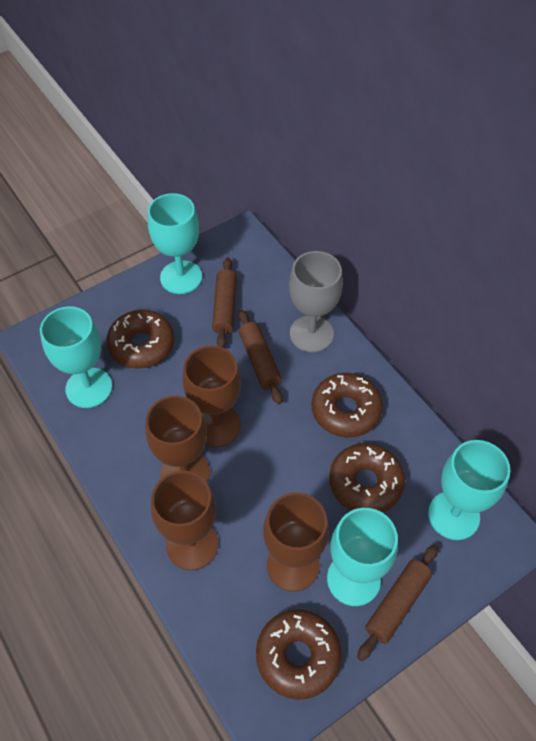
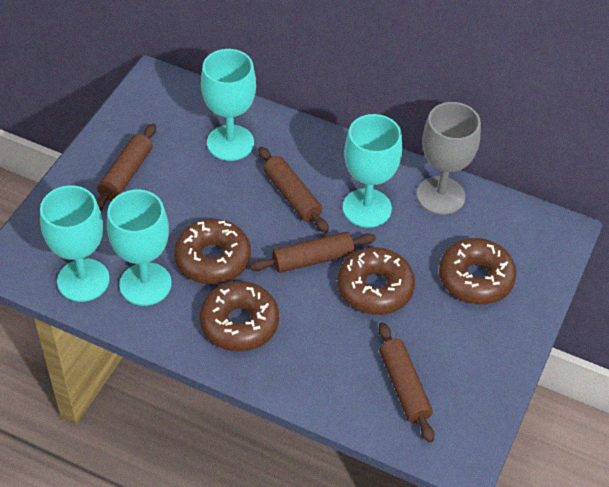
brown goblet: 4 -> 0
brown rolling pin: 3 -> 4

